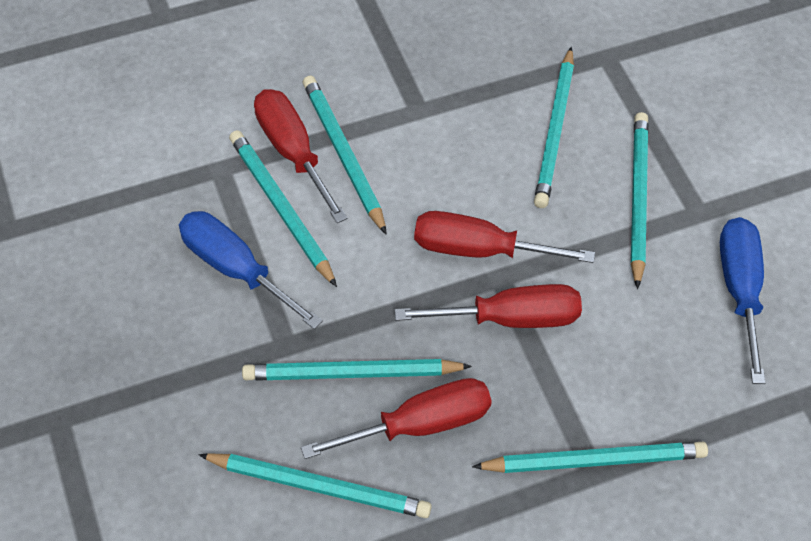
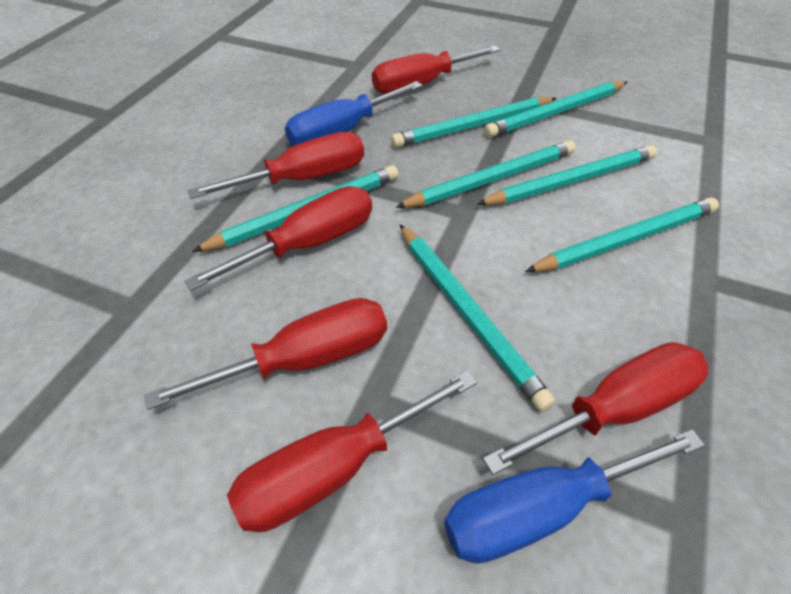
red screwdriver: 4 -> 6

